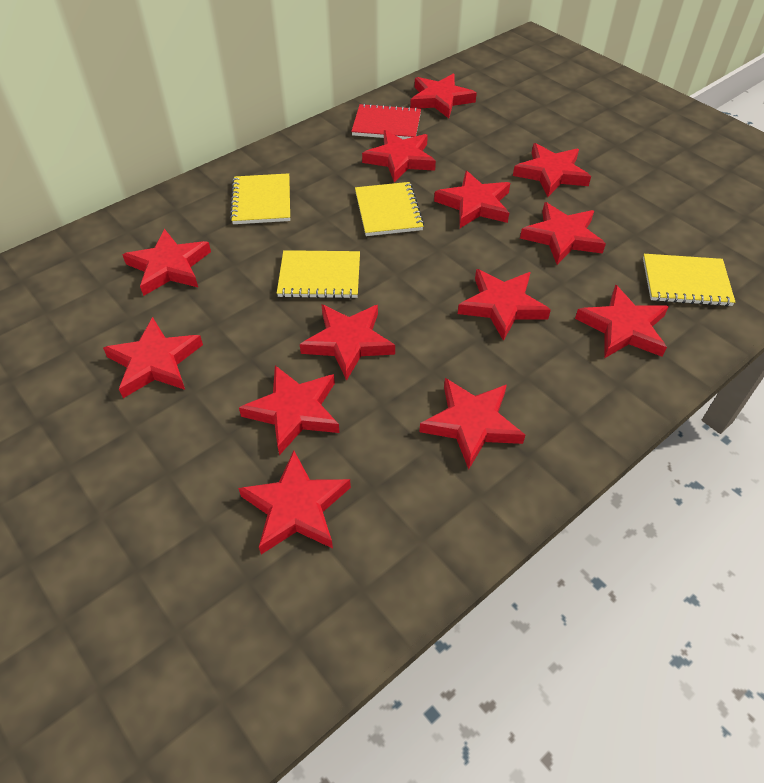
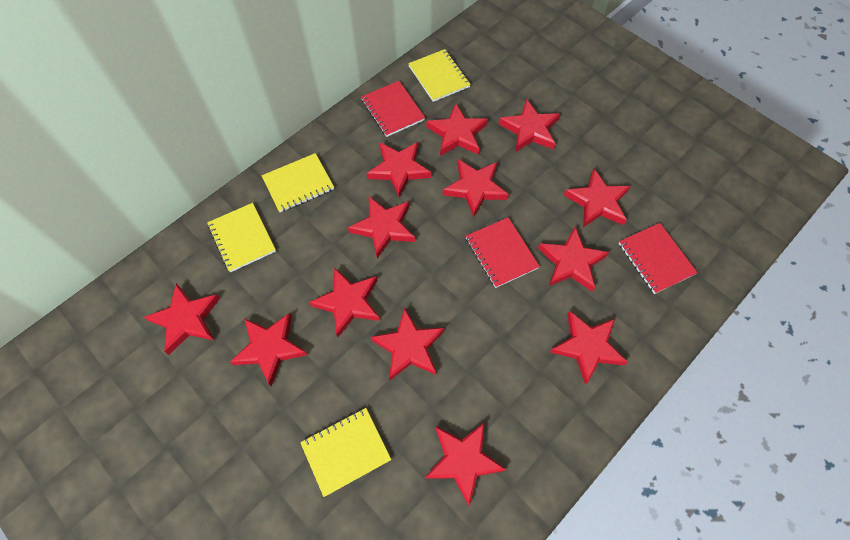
red notebook: 1 -> 3

